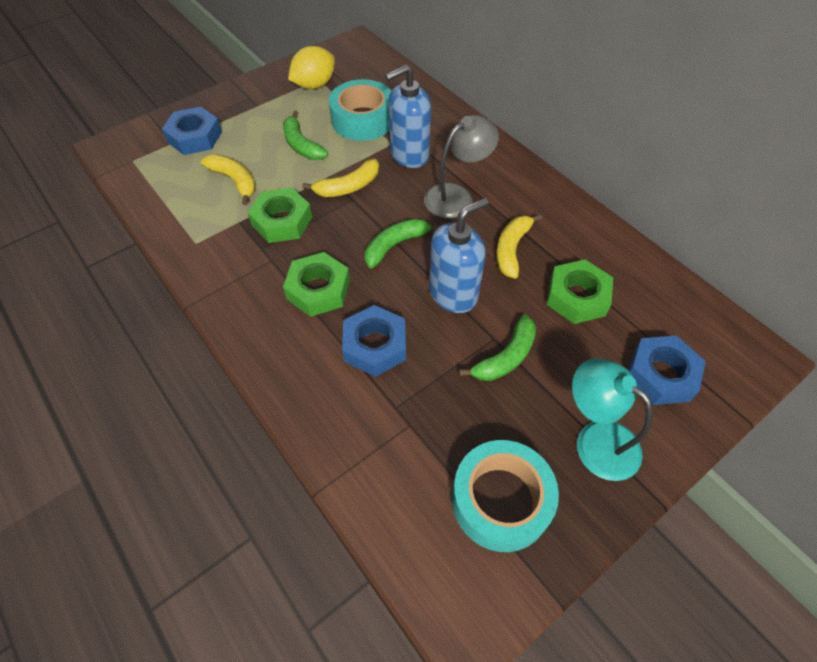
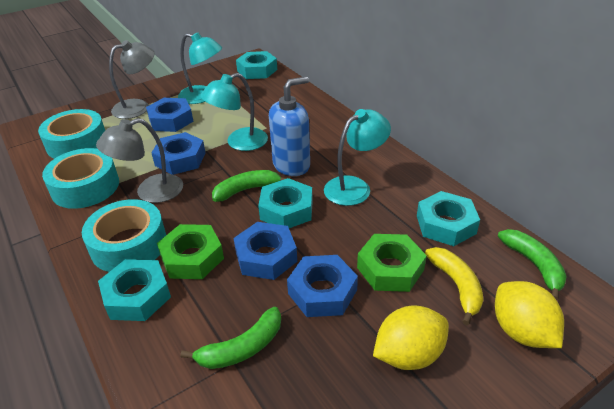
blue nut: 3 -> 4
blue soap dispenser: 2 -> 1
green nut: 3 -> 2
grey lamp: 1 -> 2
turquoise lamp: 1 -> 3
turquoise nut: 0 -> 4
turquoise tape: 2 -> 3
yellow banana: 3 -> 1
yellow lemon: 1 -> 2

